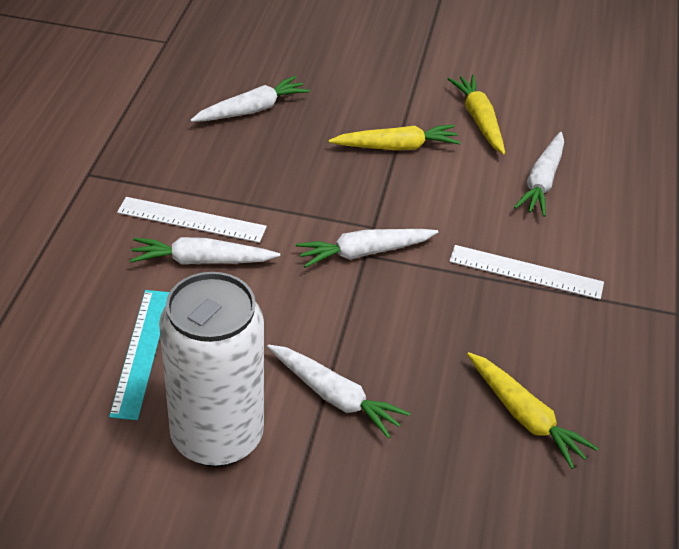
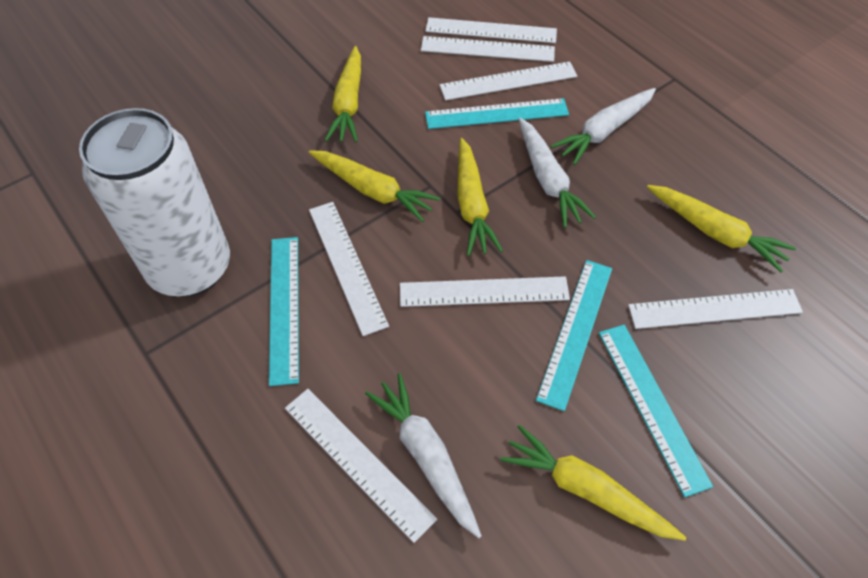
turquoise ruler: 1 -> 4
white carrot: 5 -> 3
white ruler: 2 -> 7
yellow carrot: 3 -> 5

